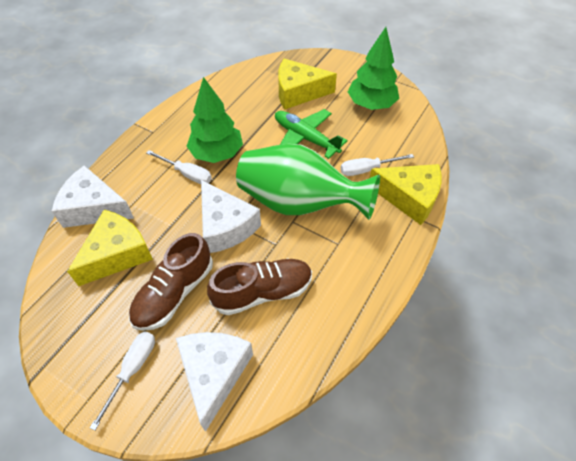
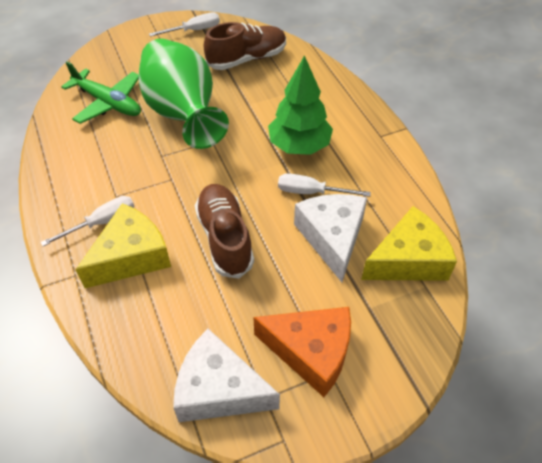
green tree: 2 -> 1
orange cheese: 0 -> 1
white cheese: 3 -> 2
yellow cheese: 3 -> 2

